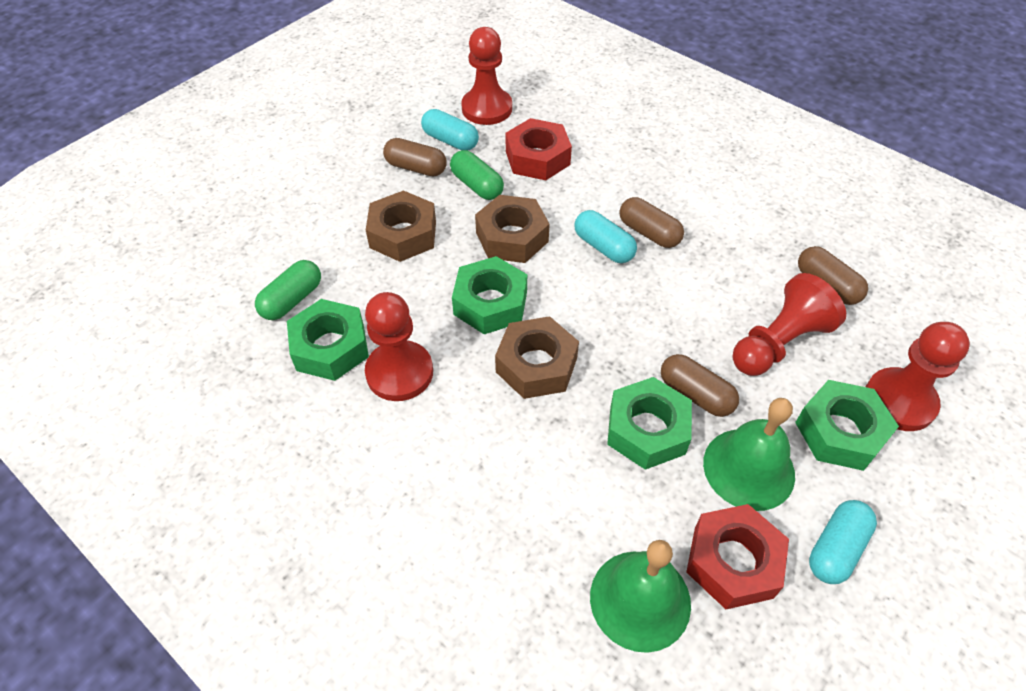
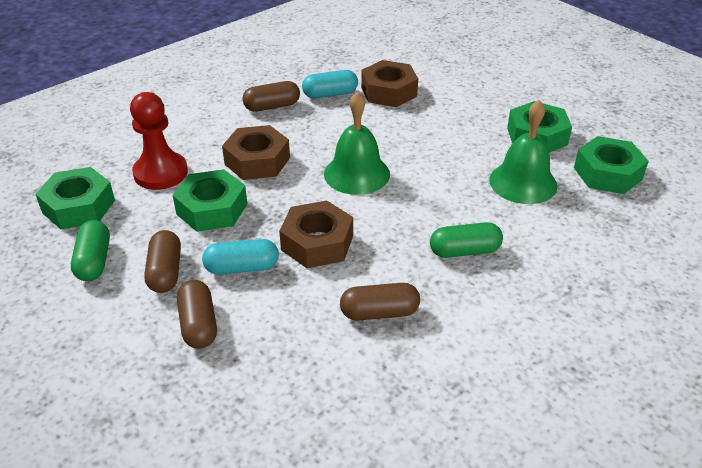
red nut: 2 -> 0
red pawn: 4 -> 1
turquoise capsule: 3 -> 2

